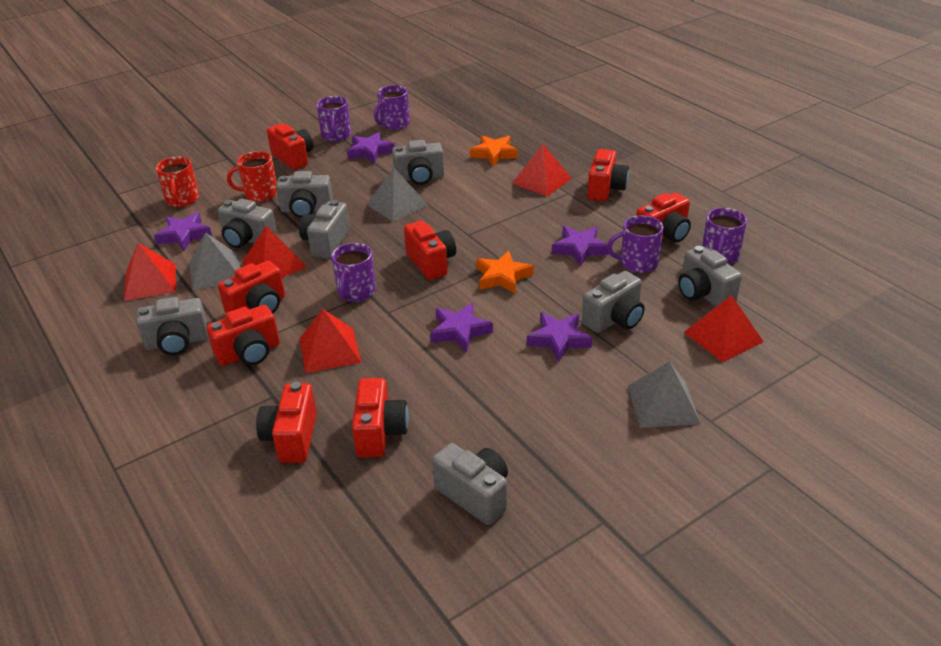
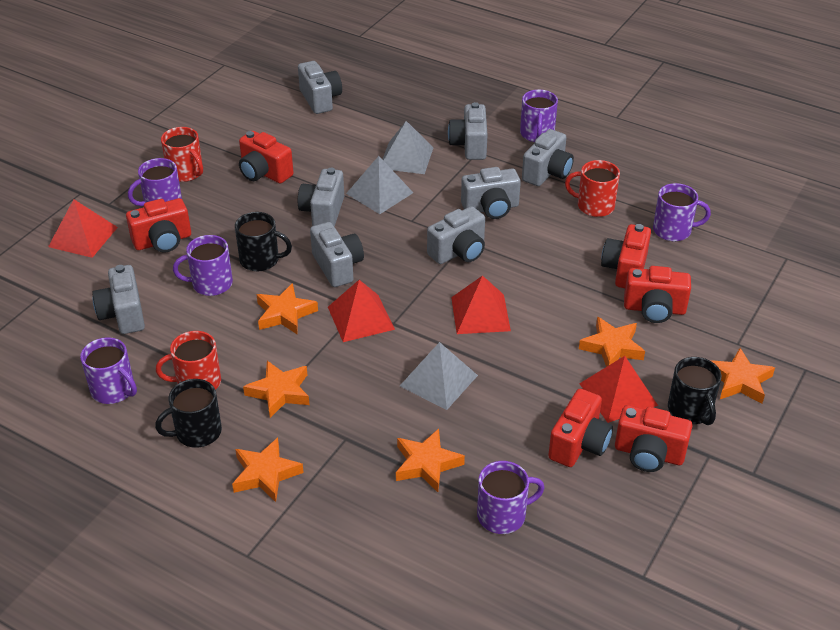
black mug: 0 -> 3
orange star: 2 -> 6
purple mug: 5 -> 6
purple star: 5 -> 0
red camera: 8 -> 6
red mug: 2 -> 3
red pyramid: 5 -> 4

